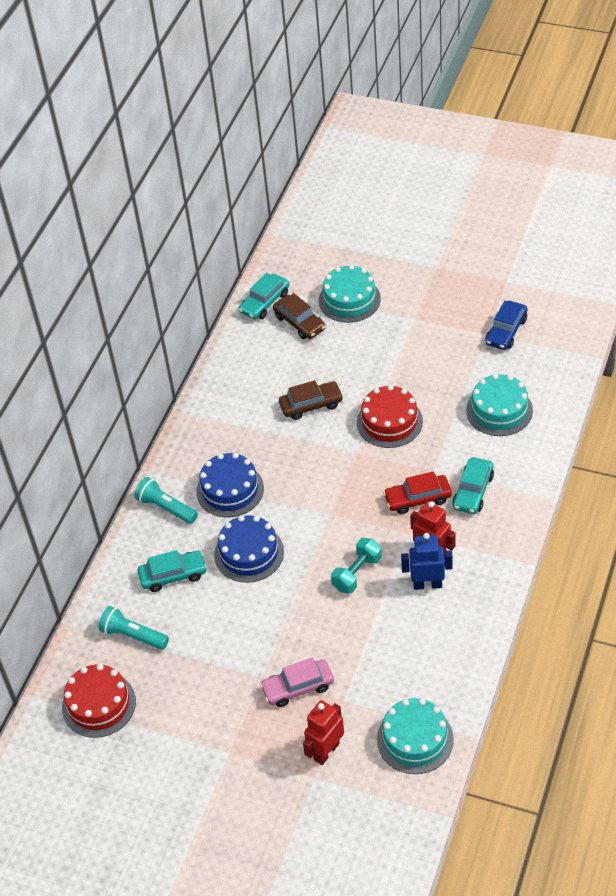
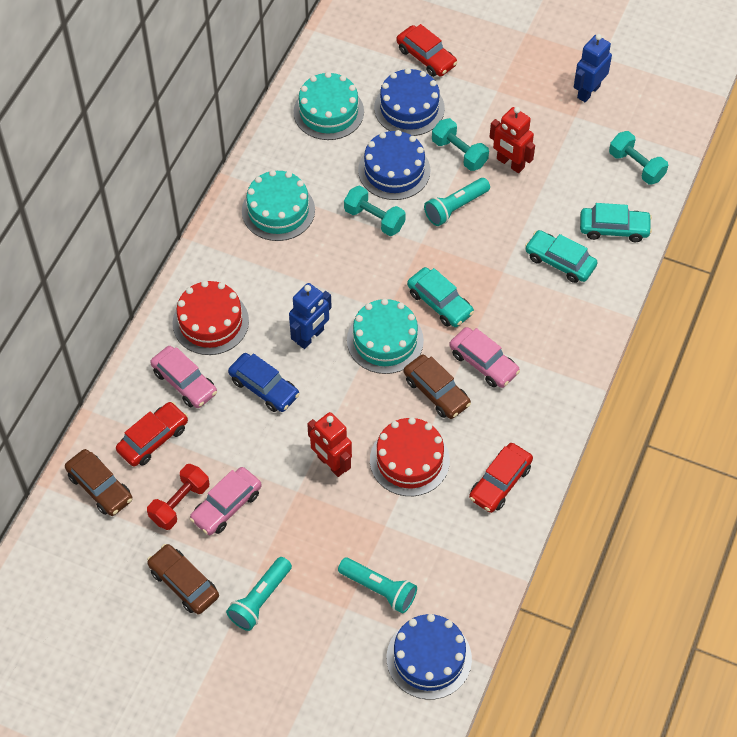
blue cake: 2 -> 3
blue robot: 1 -> 2
brown car: 2 -> 3
pink car: 1 -> 3
red car: 1 -> 3
red dumbbell: 0 -> 1
turquoise dumbbell: 1 -> 3
turquoise flashlight: 2 -> 3

